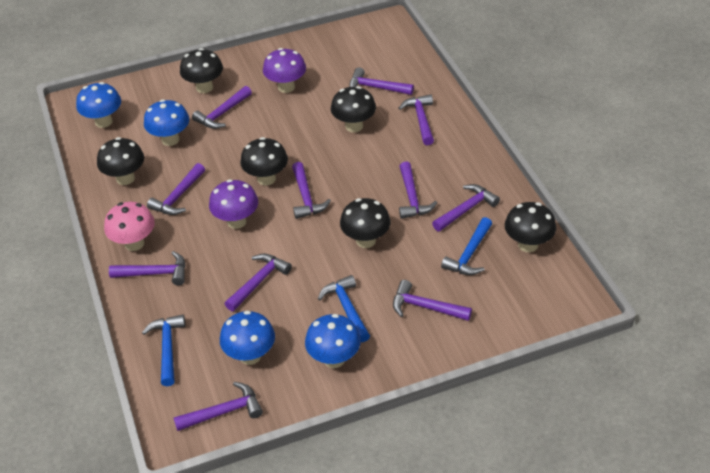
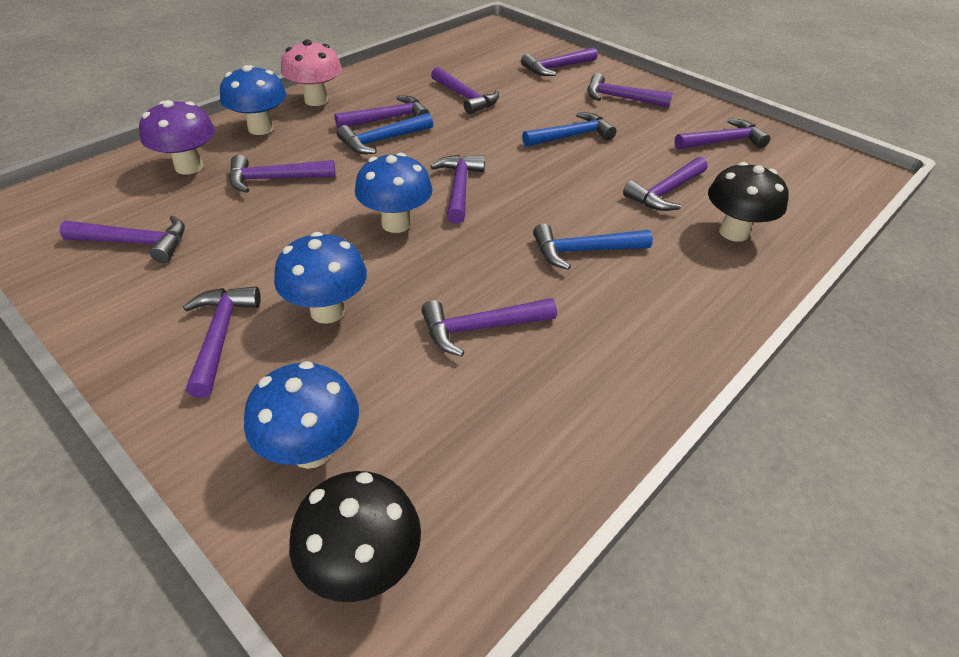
black mushroom: 6 -> 2
purple mushroom: 2 -> 1

